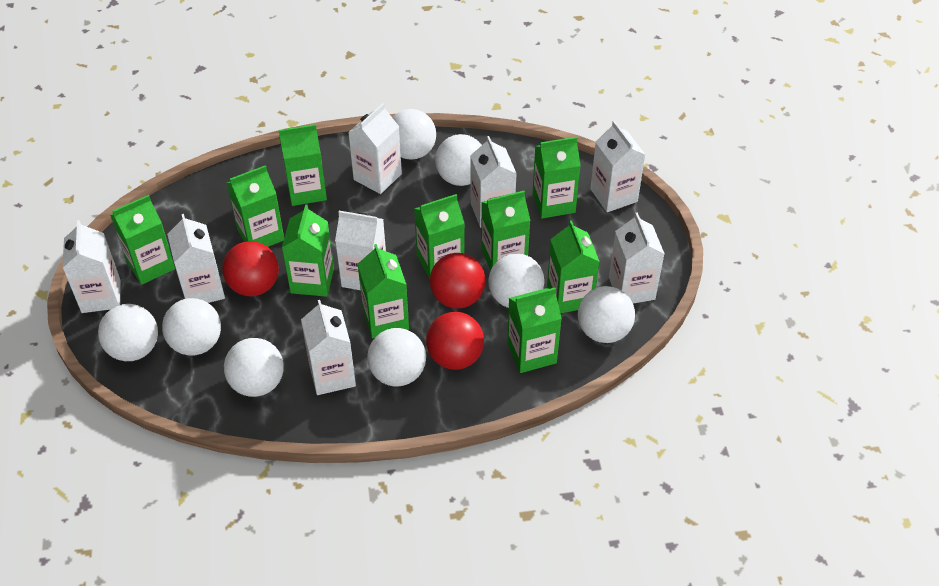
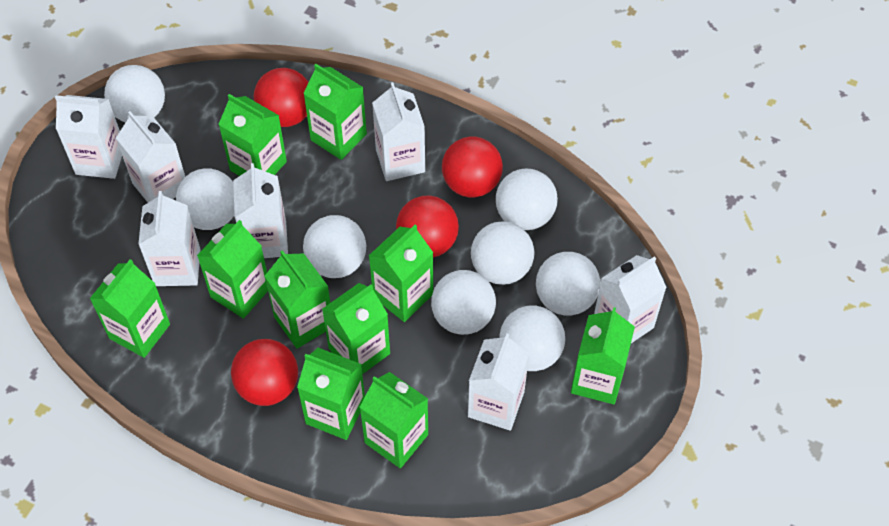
red ball: 3 -> 4
white carton: 8 -> 7

